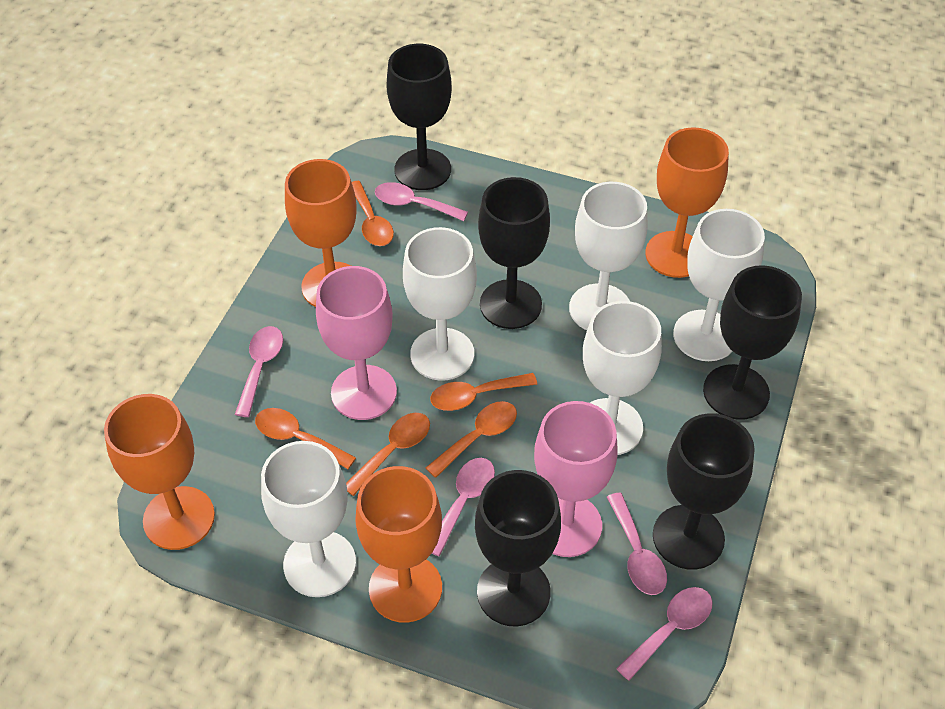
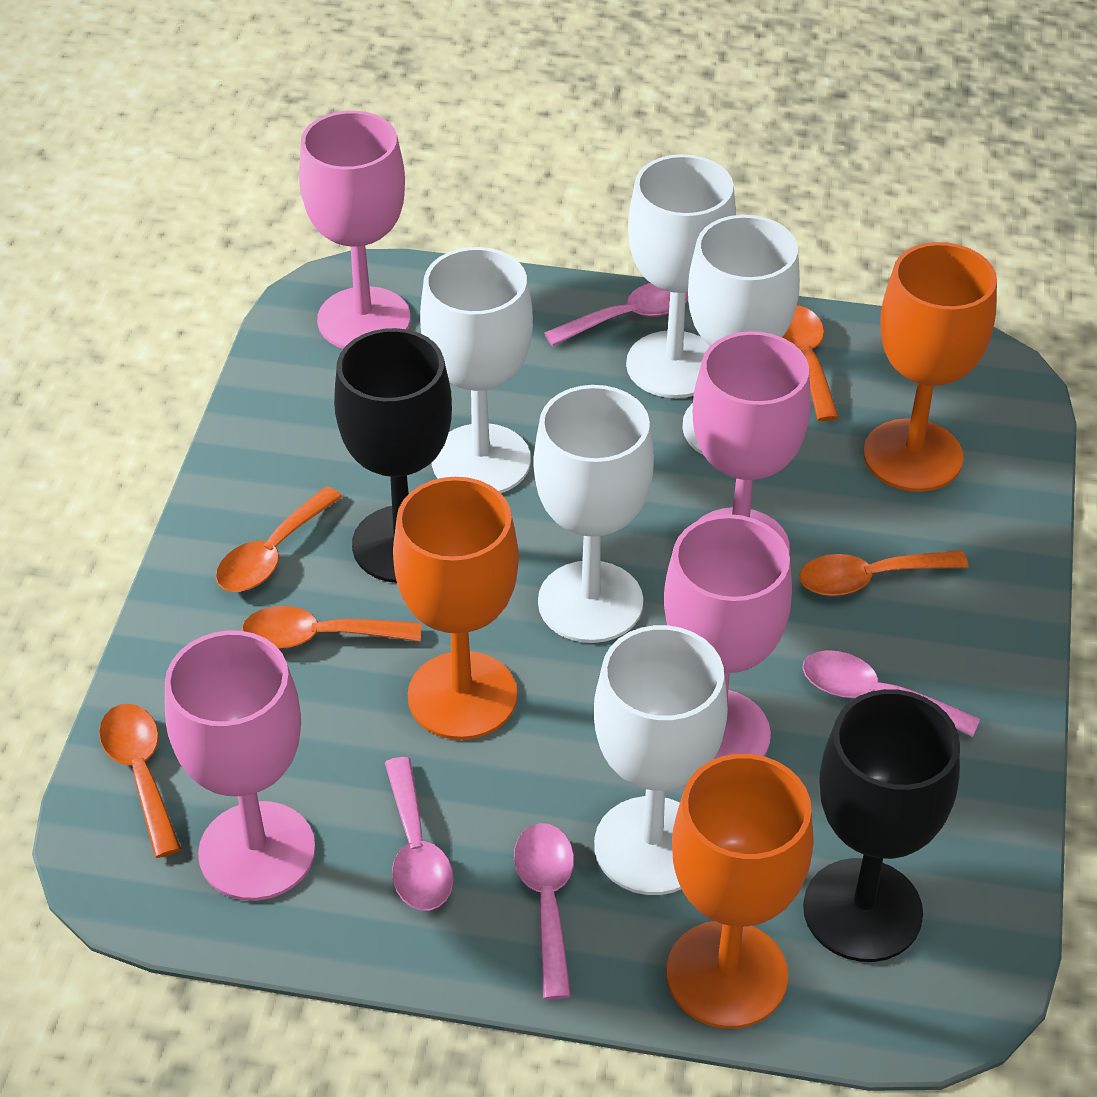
black goblet: 5 -> 2
orange goblet: 4 -> 3
pink goblet: 2 -> 4
pink spoon: 5 -> 4

